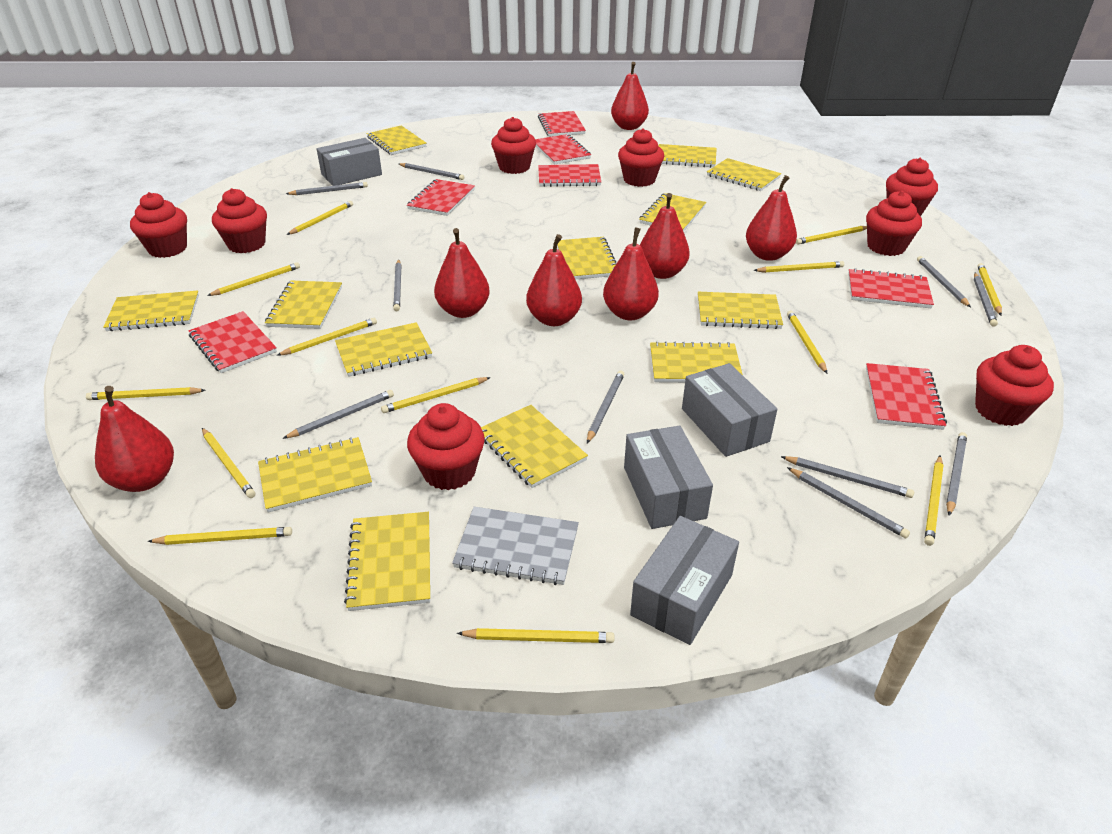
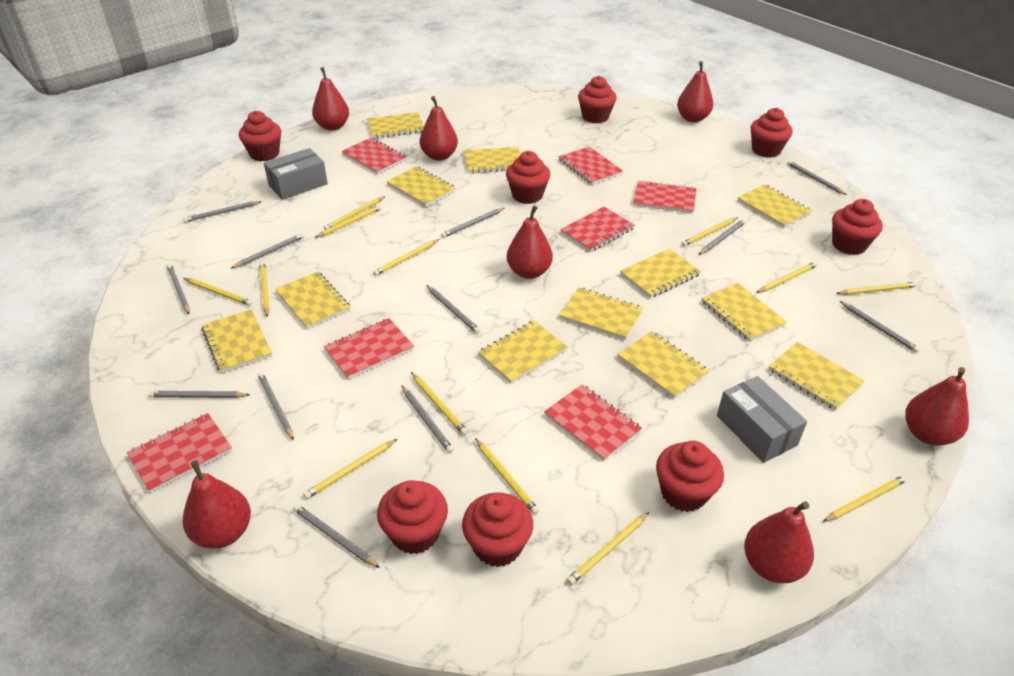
grey box: 4 -> 2
grey notebook: 1 -> 0
grey pencil: 10 -> 12
yellow notebook: 13 -> 12

